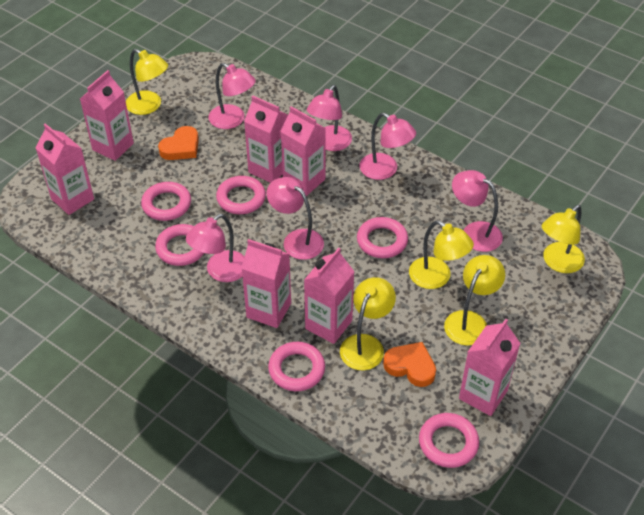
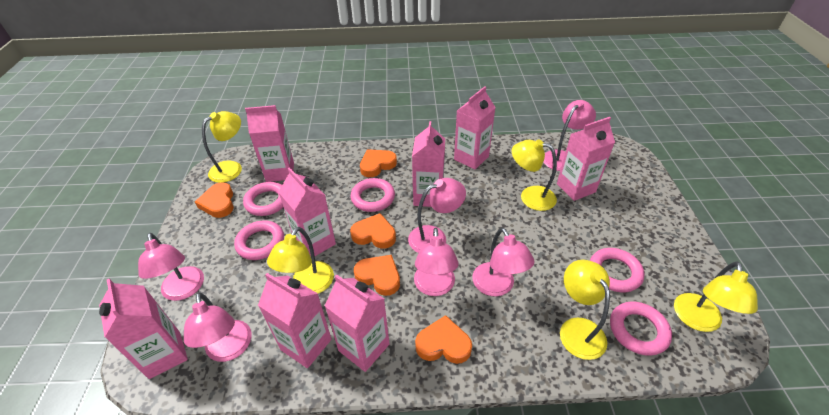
orange heart: 2 -> 5
pink carton: 7 -> 8
pink ring: 6 -> 5

